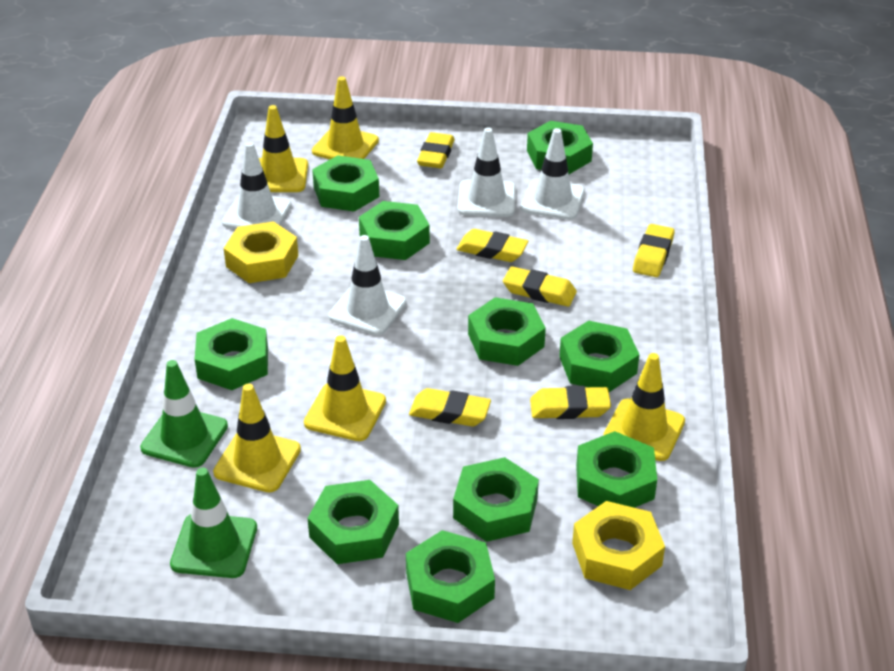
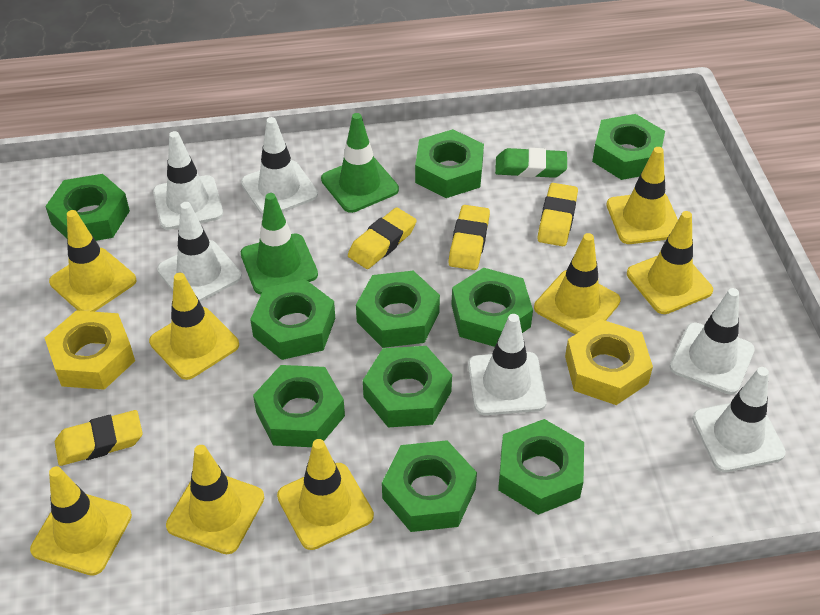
green eraser: 0 -> 1
white traffic cone: 4 -> 6
yellow eraser: 6 -> 4
yellow traffic cone: 5 -> 8

